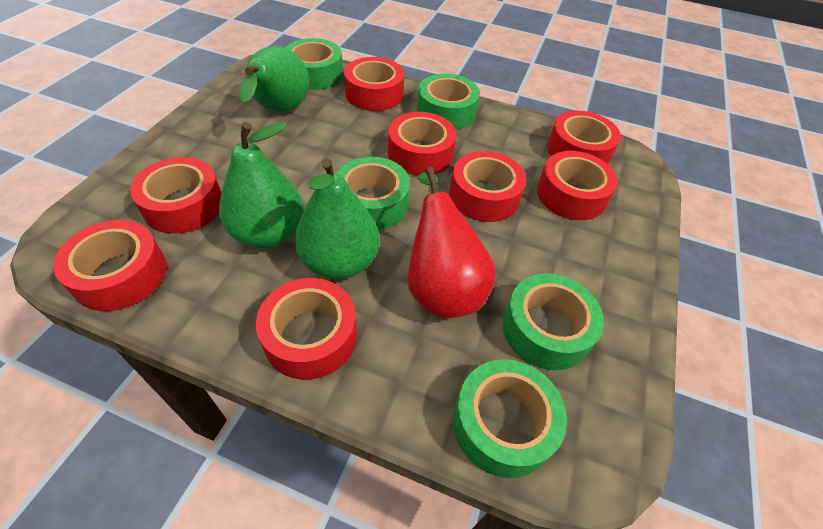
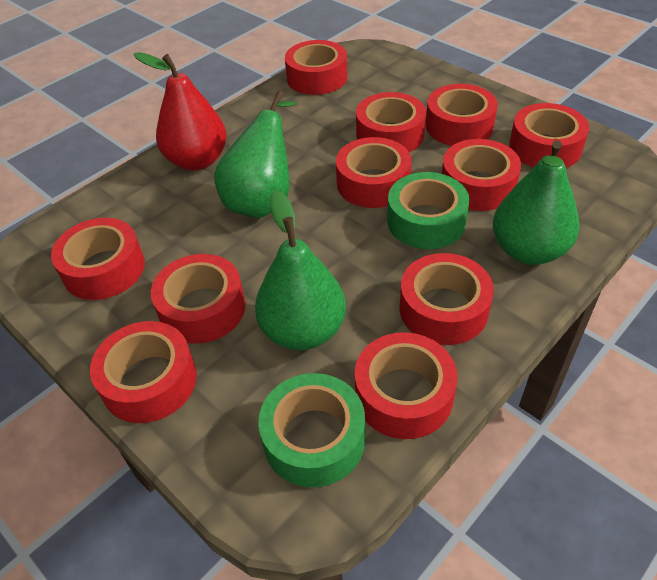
green tape: 5 -> 2
red tape: 8 -> 11

